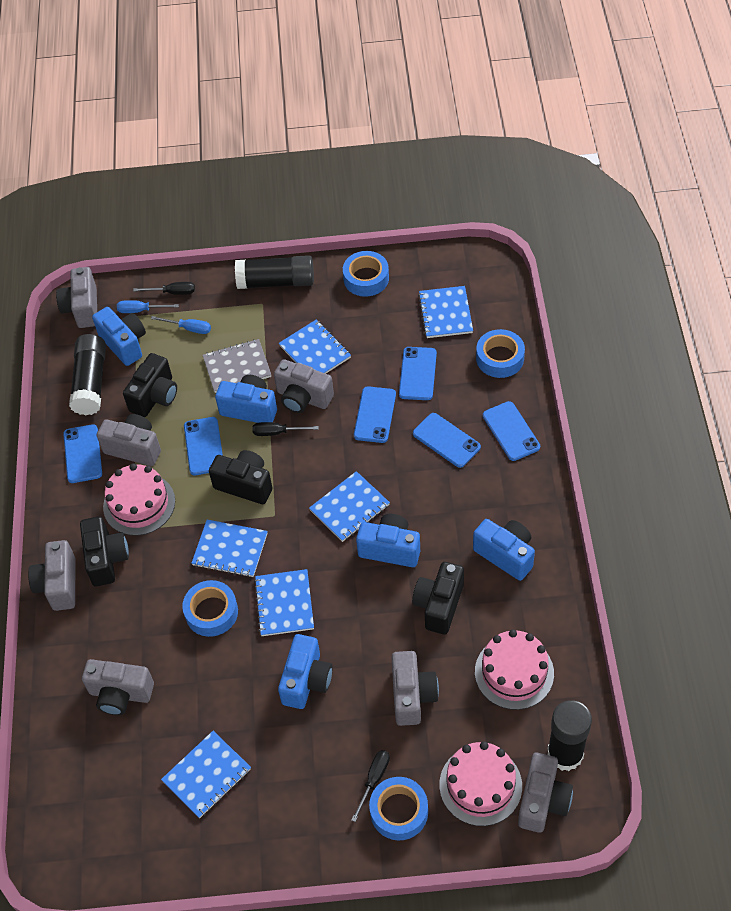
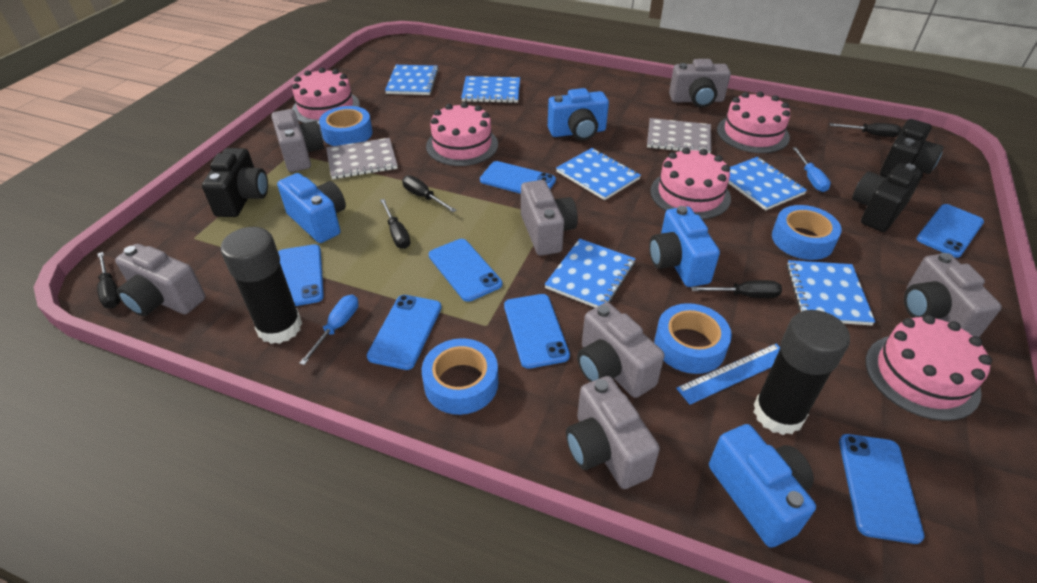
black camera: 4 -> 3
black glue stick: 3 -> 2
black screwdriver: 3 -> 5
blue camera: 5 -> 4
blue phone: 6 -> 7
blue ruler: 0 -> 1
grey notebook: 1 -> 2
pink cake: 3 -> 5

